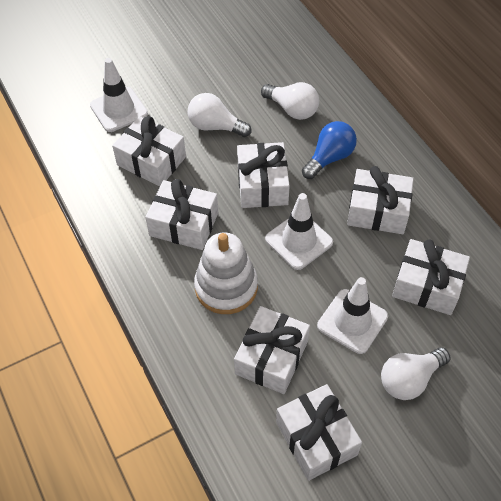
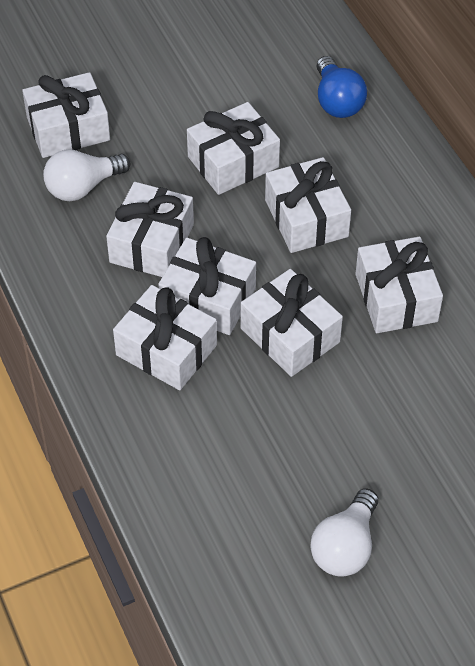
white gift: 7 -> 8
white light bulb: 3 -> 2
white stacking toy: 1 -> 0
white traffic cone: 3 -> 0

